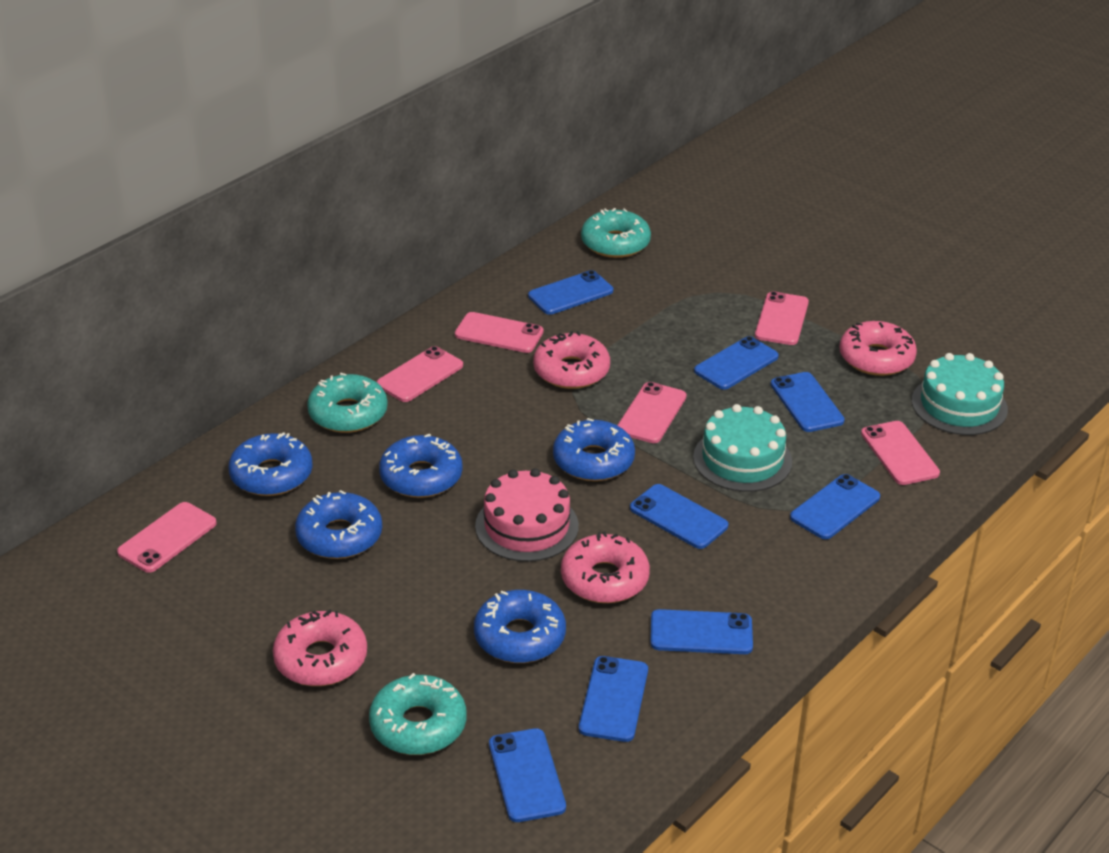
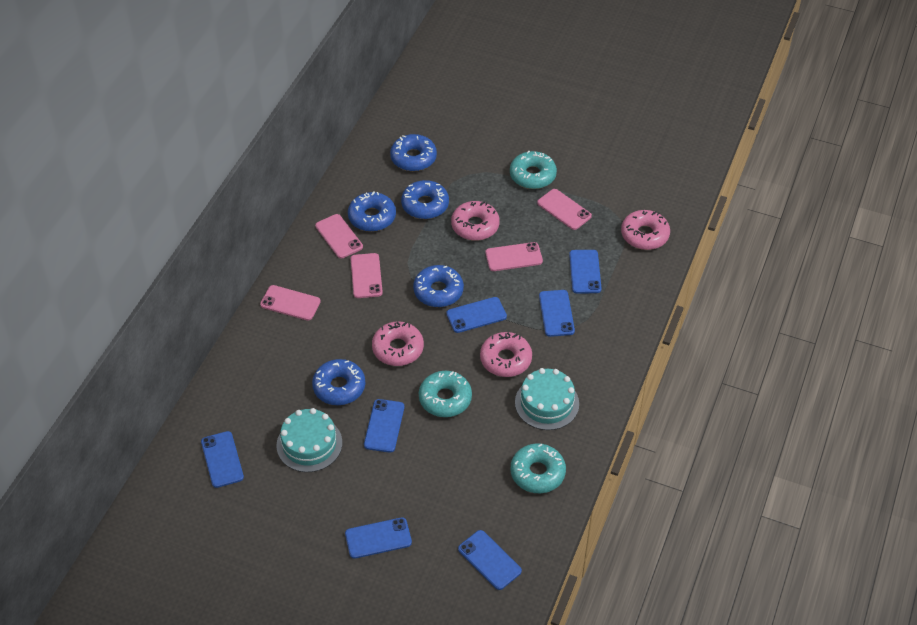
blue phone: 8 -> 7
pink cake: 1 -> 0
pink phone: 6 -> 5

